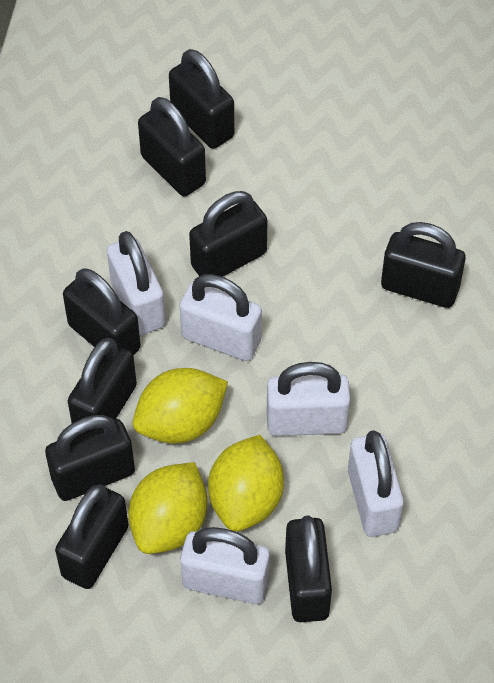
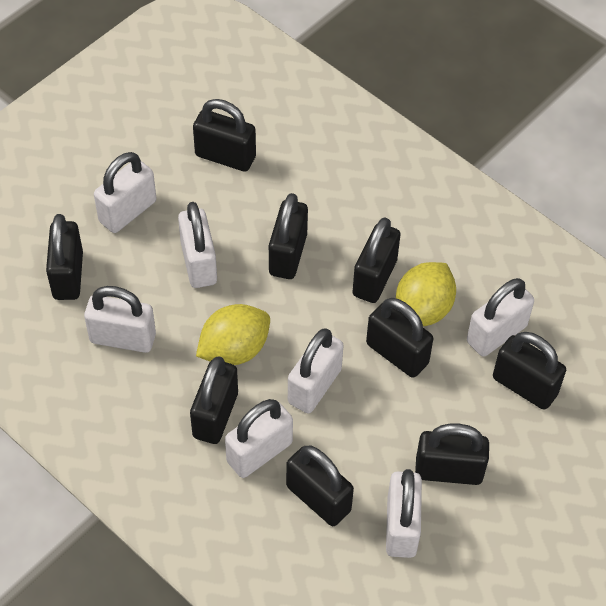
white padlock: 5 -> 7
yellow lemon: 3 -> 2

